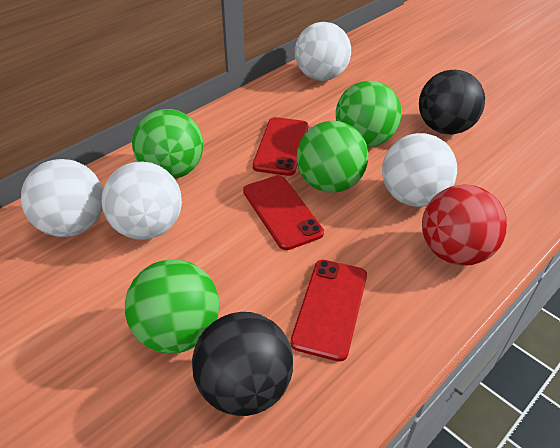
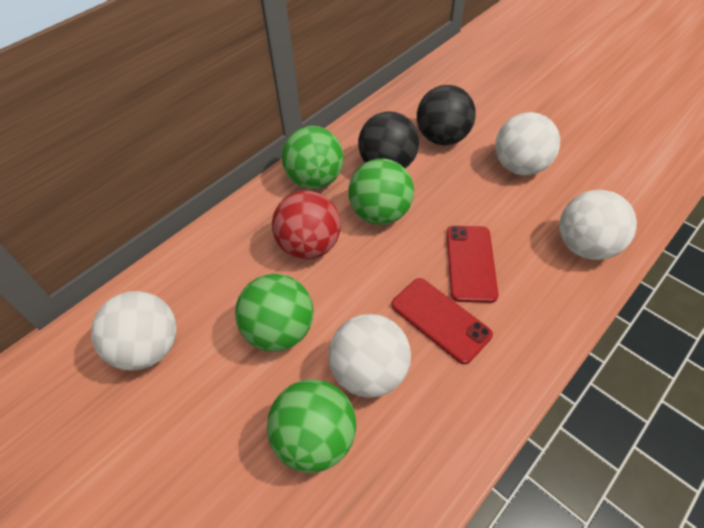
red phone: 3 -> 2

